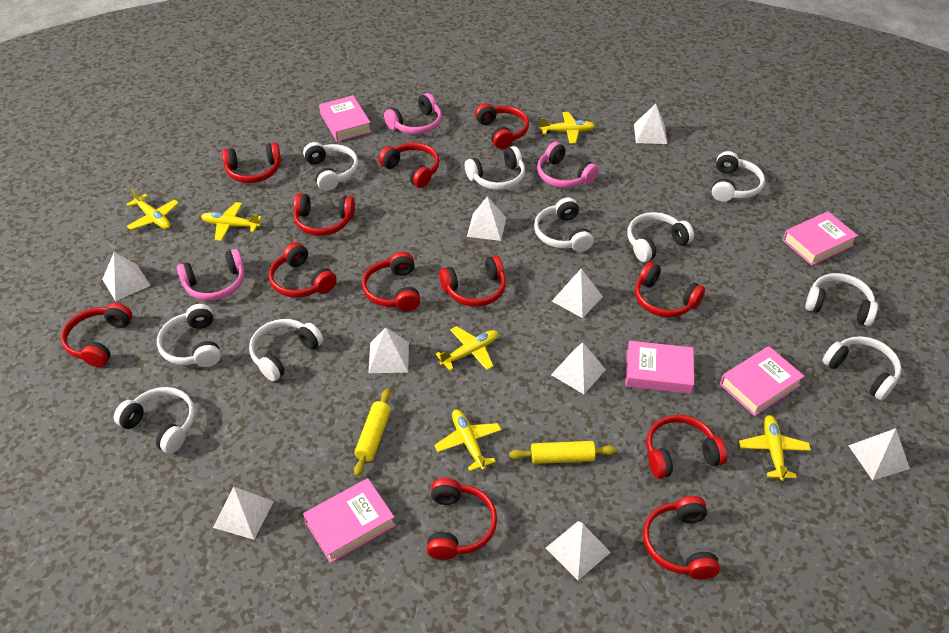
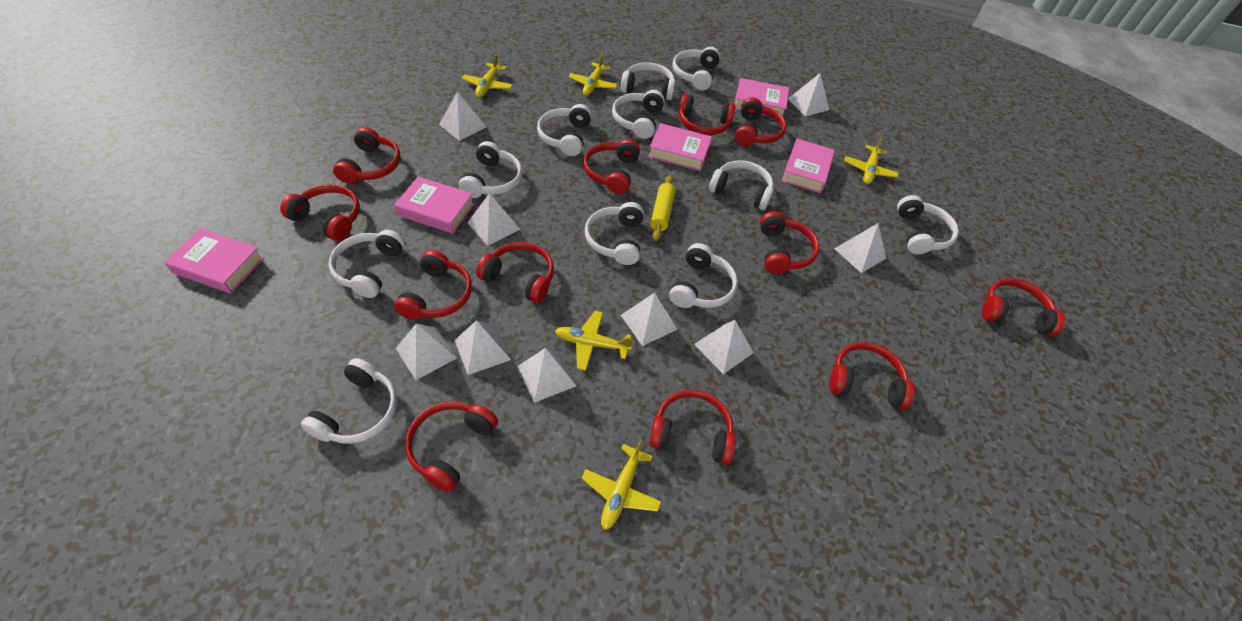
pink headphones: 3 -> 0
white headphones: 10 -> 11
yellow plane: 6 -> 5
yellow rolling pin: 2 -> 1

